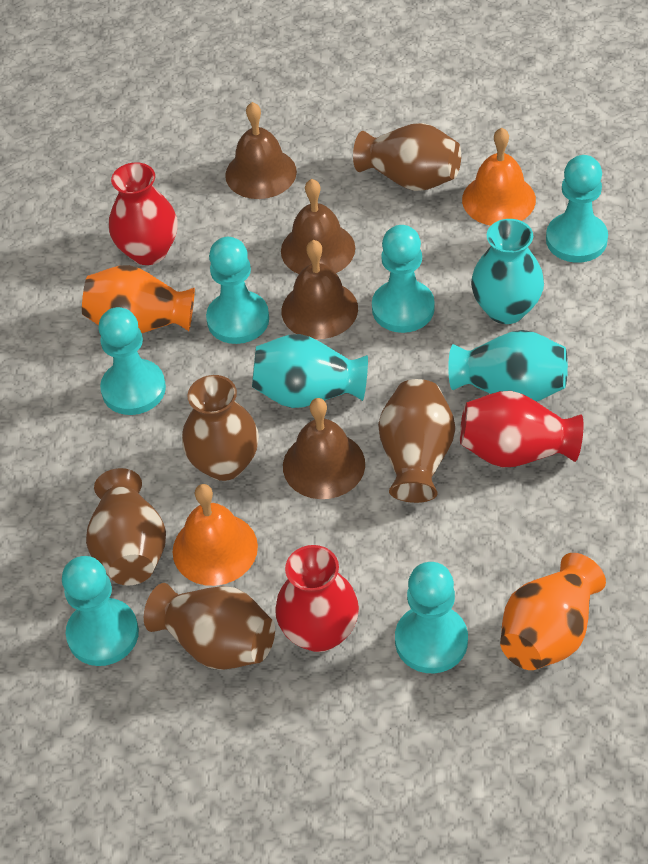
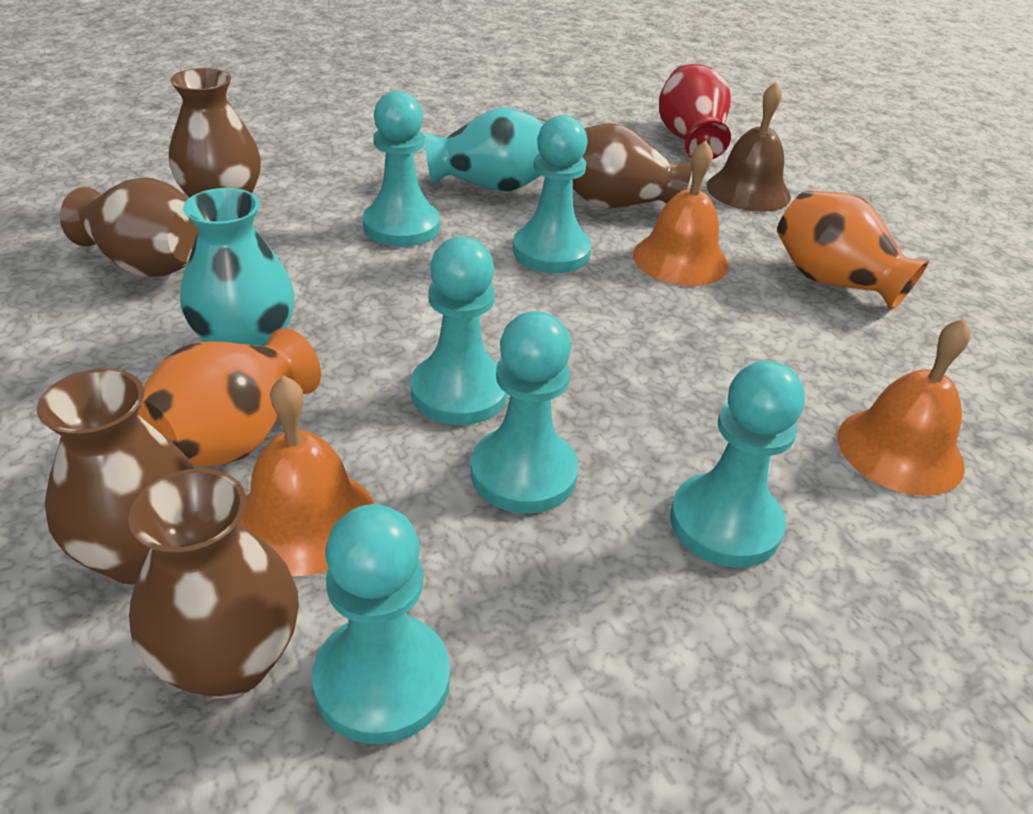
brown bell: 4 -> 1
orange bell: 2 -> 3
red vase: 3 -> 1
turquoise vase: 3 -> 2

